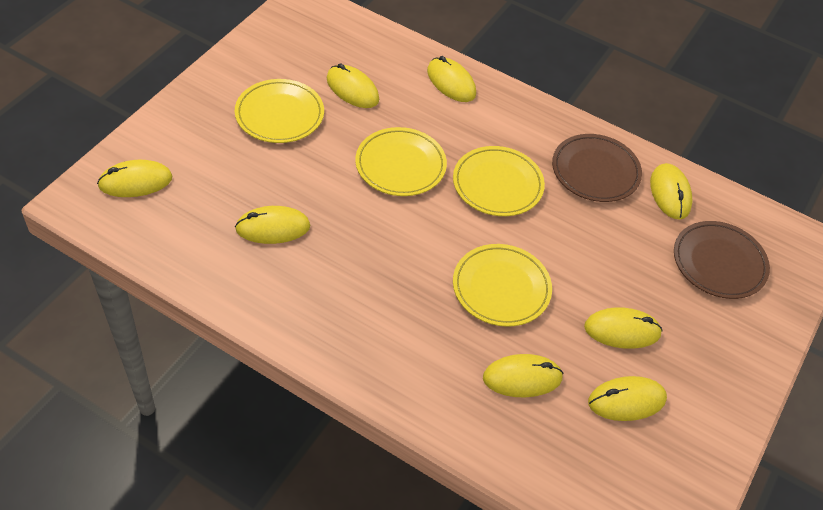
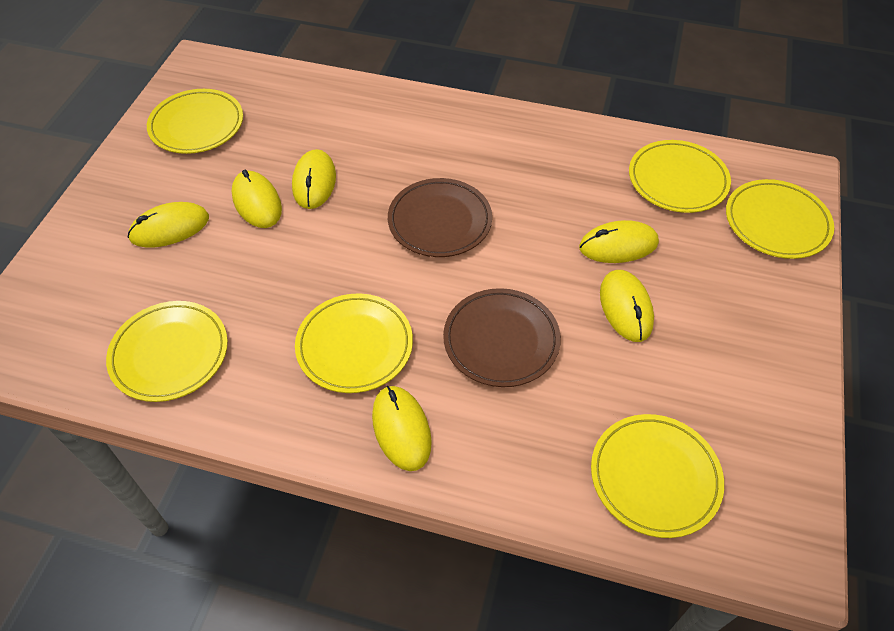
yellow mouse: 8 -> 6
yellow plate: 4 -> 6

